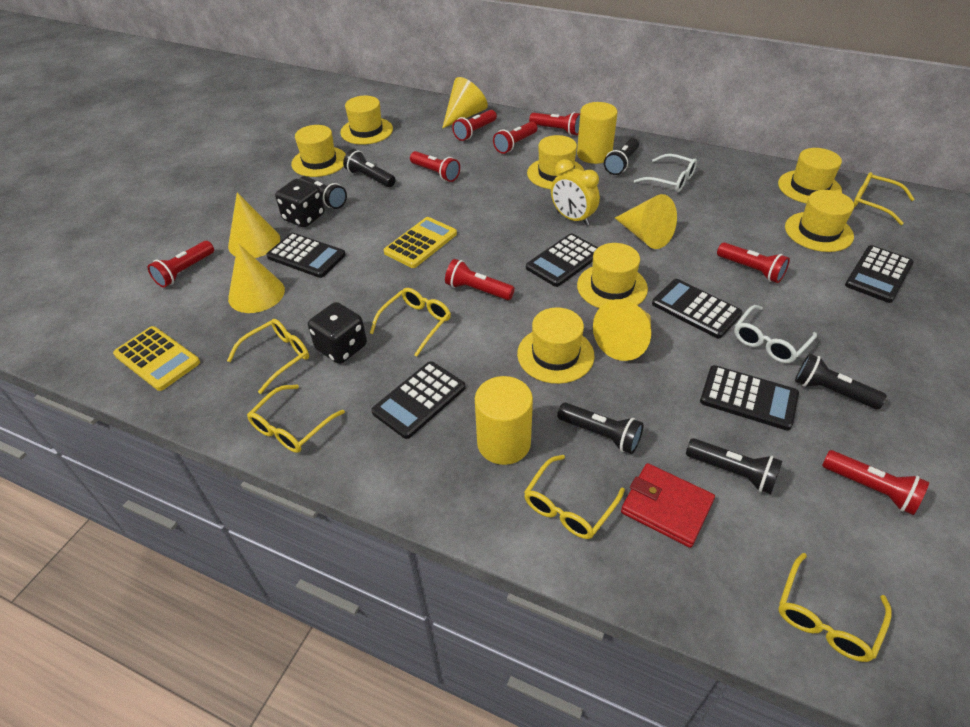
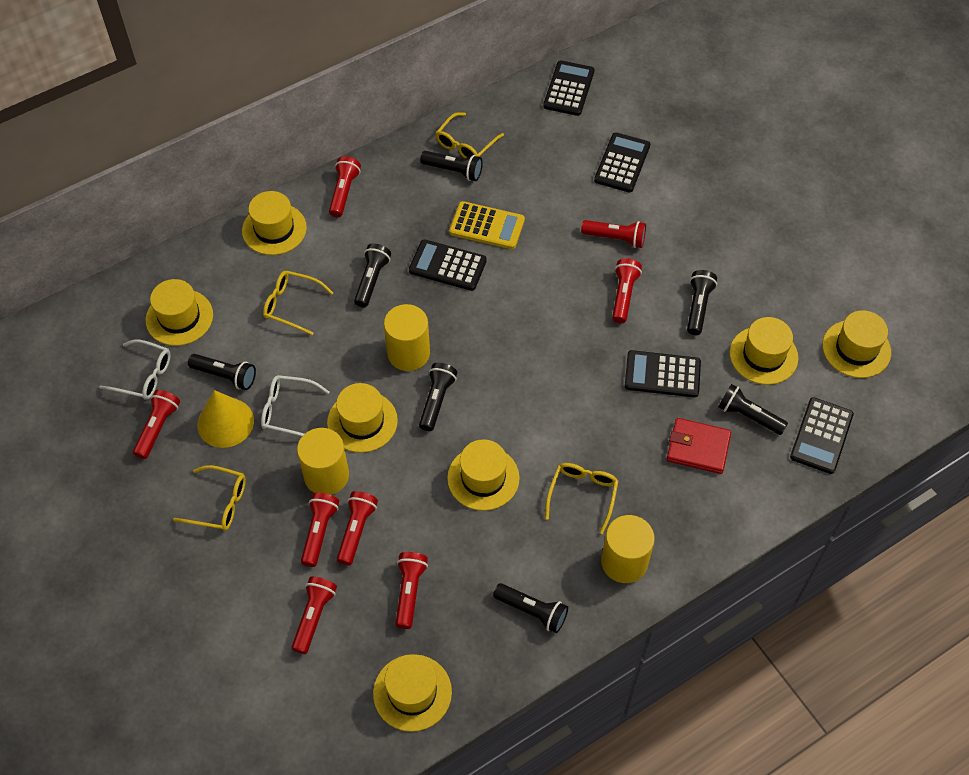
black calculator: 6 -> 5
black dice: 2 -> 0
black flashlight: 6 -> 7
yellow calculator: 2 -> 1
yellow clock: 1 -> 0
yellow cone: 5 -> 1
yellow cylinder: 2 -> 3
yellow glasses: 6 -> 4

